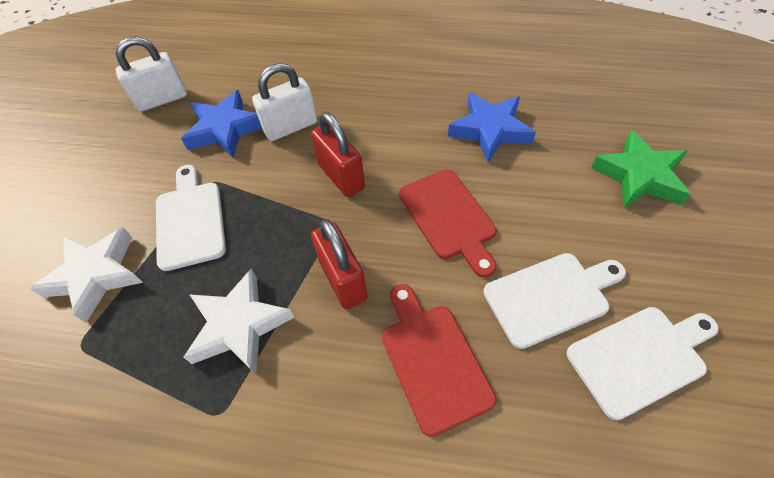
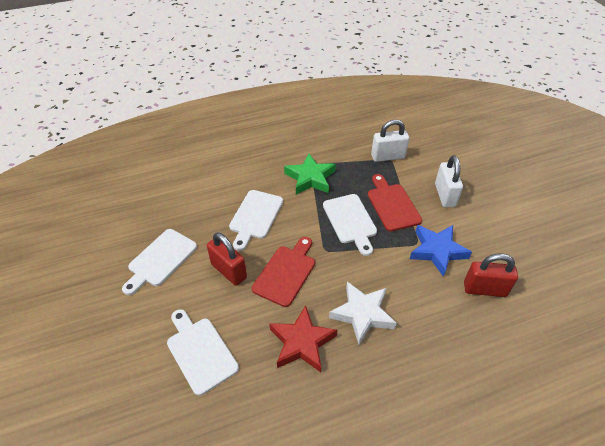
blue star: 2 -> 1
red star: 0 -> 1
white cutting board: 3 -> 4
white star: 2 -> 1

